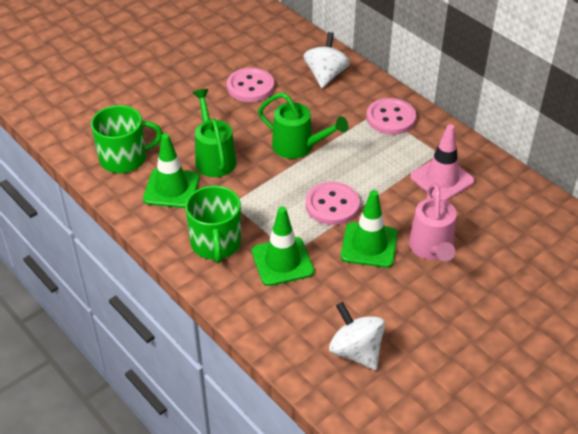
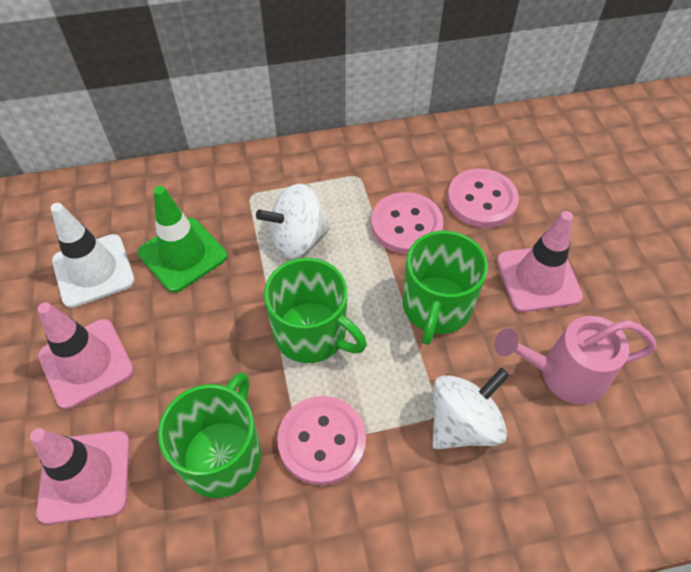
green mug: 2 -> 3
green traffic cone: 3 -> 1
green watering can: 2 -> 0
pink traffic cone: 1 -> 3
white traffic cone: 0 -> 1

